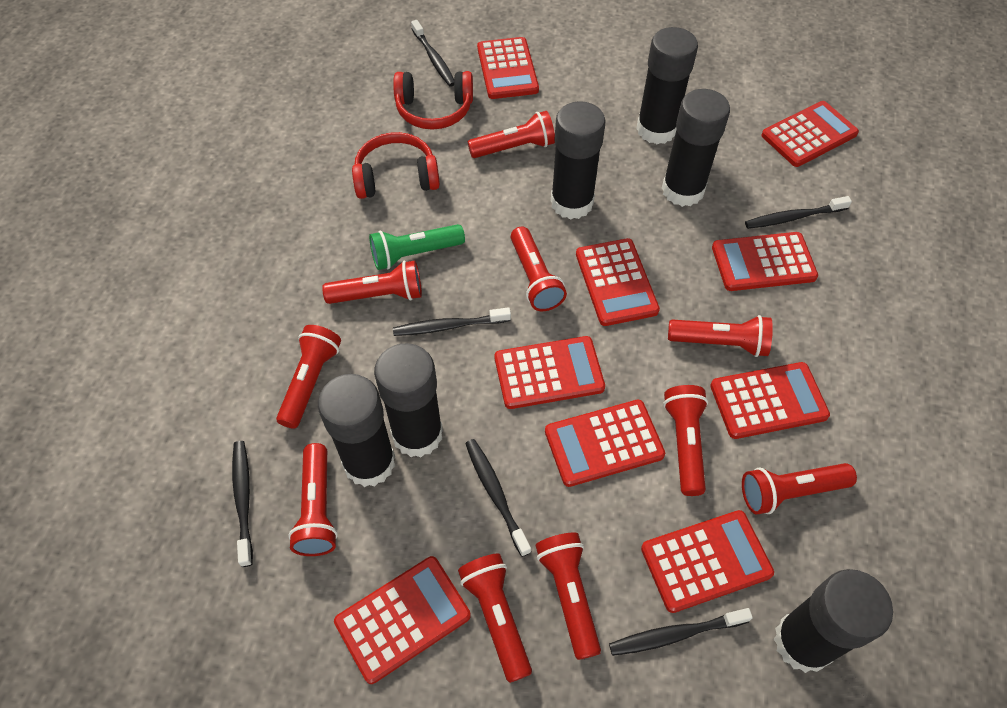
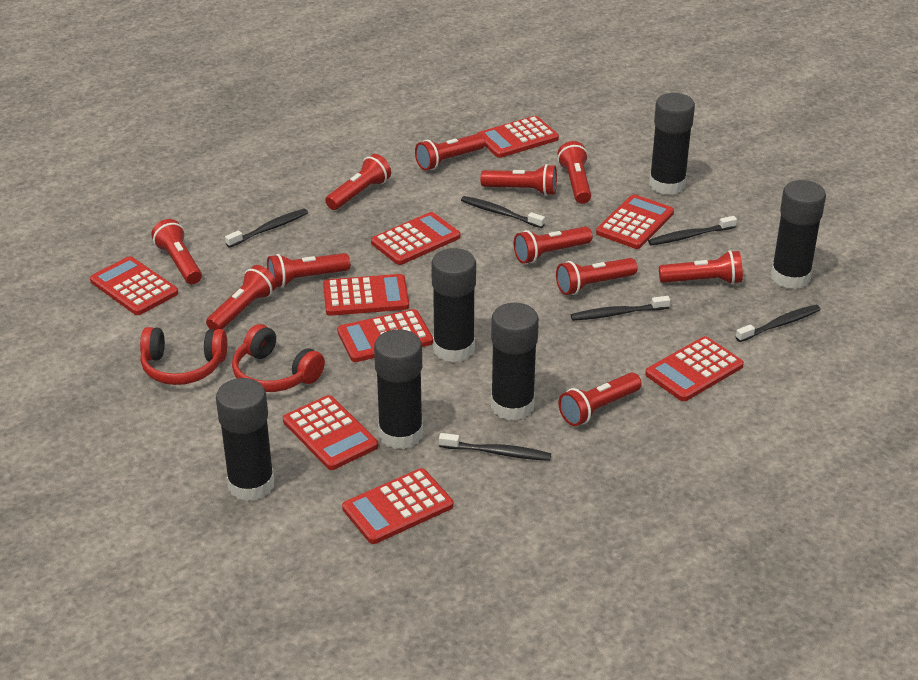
green flashlight: 1 -> 0
red flashlight: 10 -> 11

